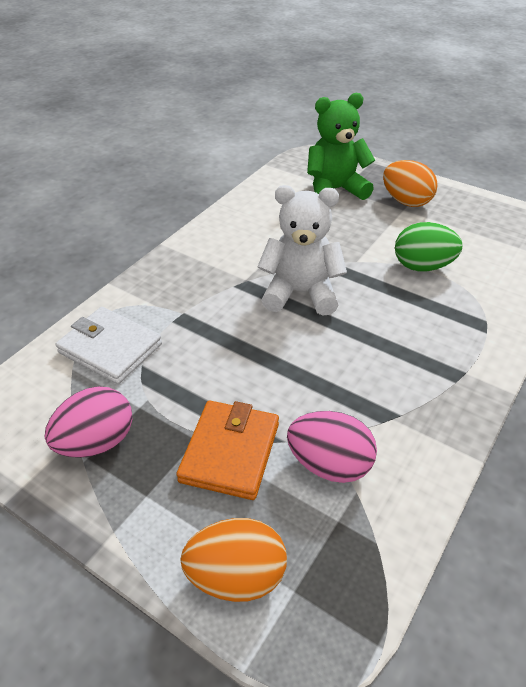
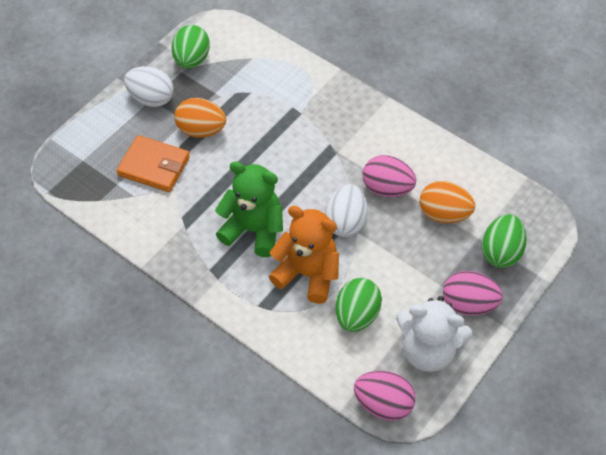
green egg: 1 -> 3
orange teddy bear: 0 -> 1
pink egg: 2 -> 3
white egg: 0 -> 2
white wallet: 1 -> 0

